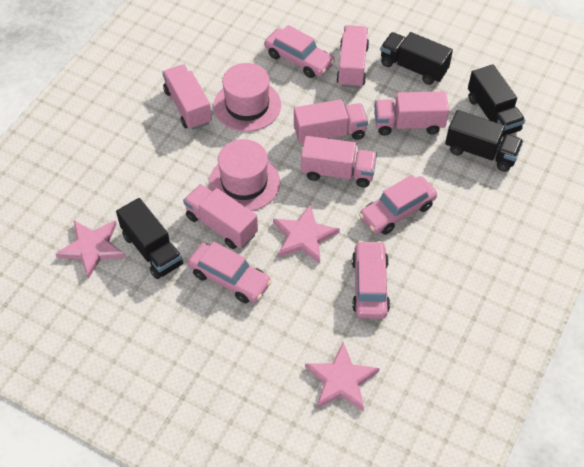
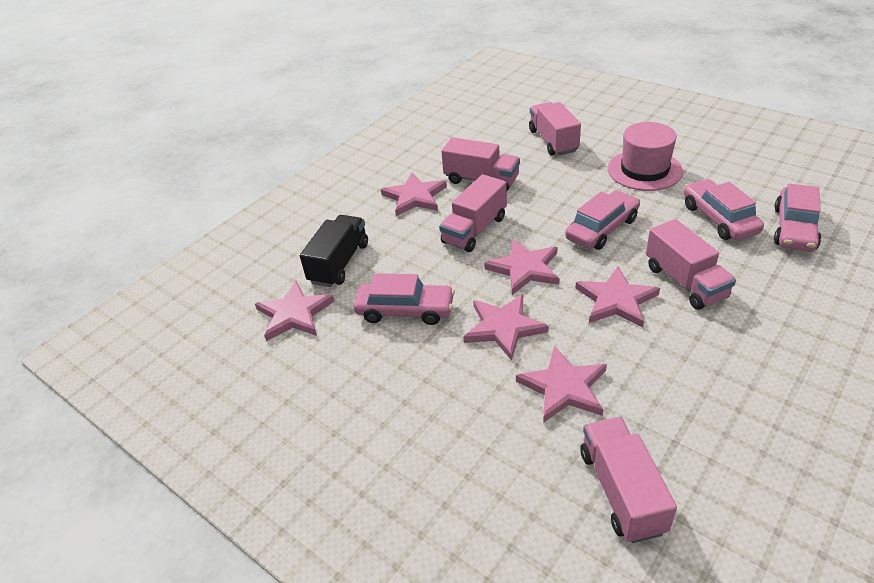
black truck: 4 -> 1
pink hat: 2 -> 1
pink star: 3 -> 6
pink truck: 6 -> 5

